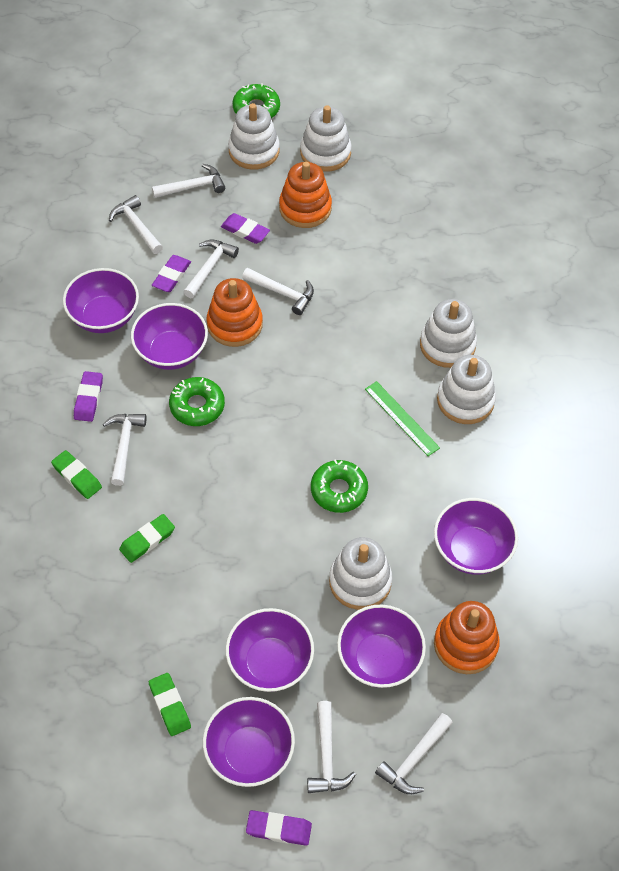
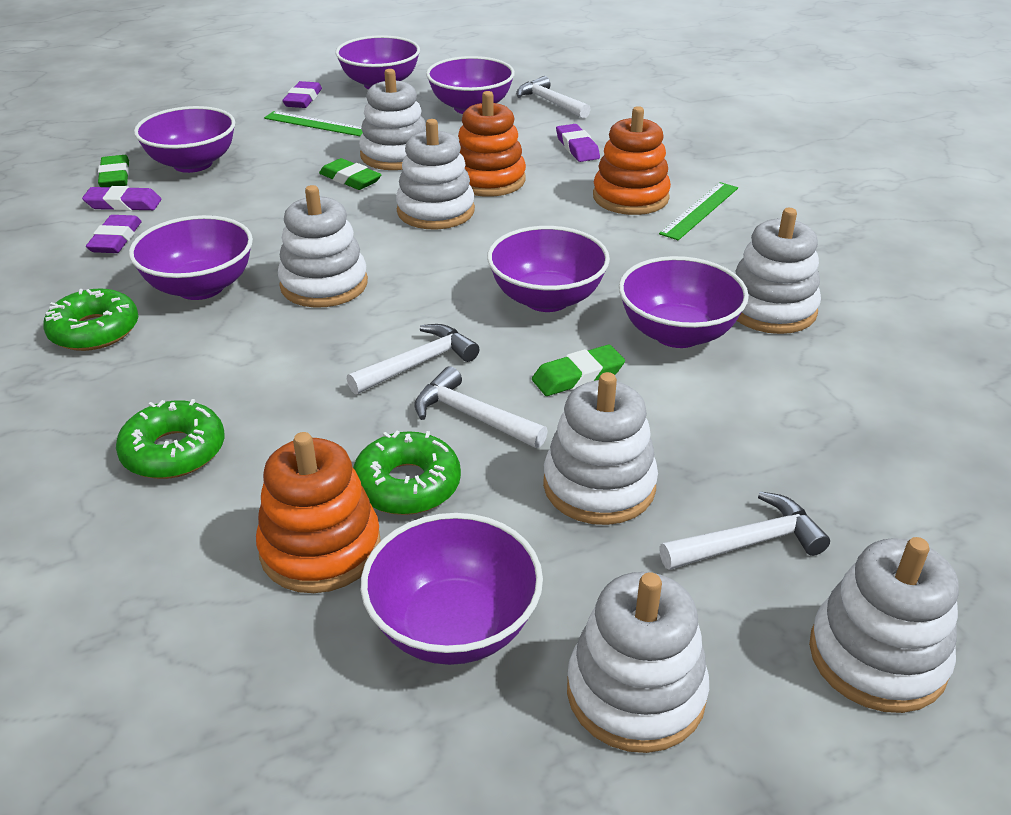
green ruler: 1 -> 2
purple bowl: 6 -> 7
white hammer: 7 -> 4
white stacking toy: 5 -> 7

